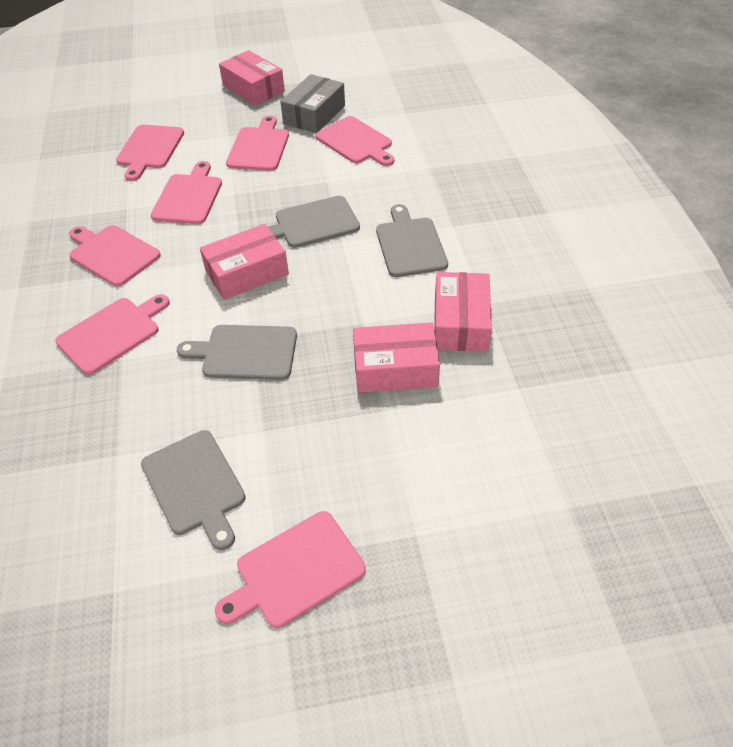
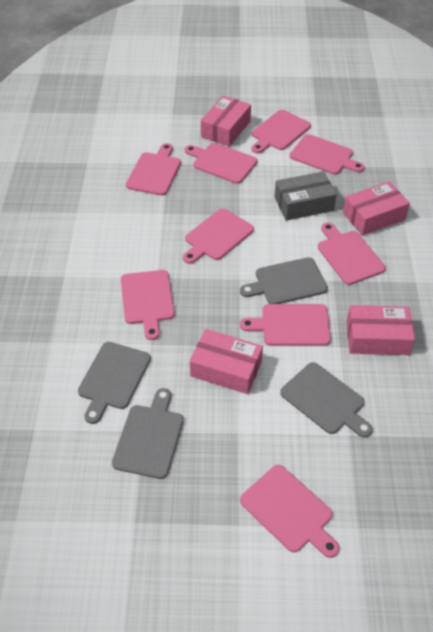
pink cutting board: 7 -> 9

